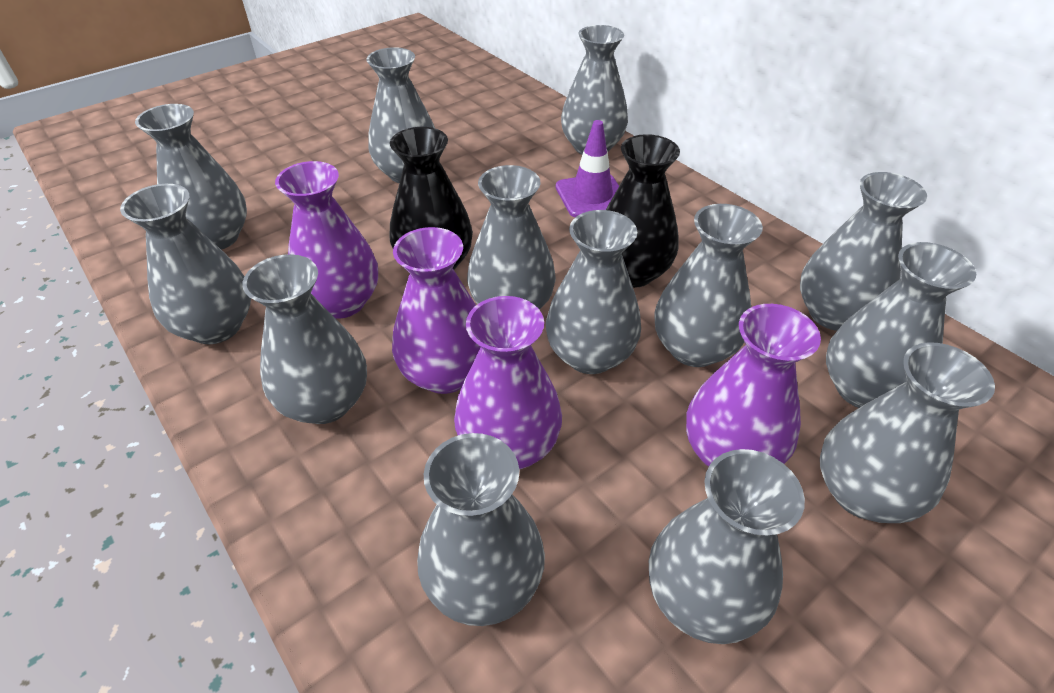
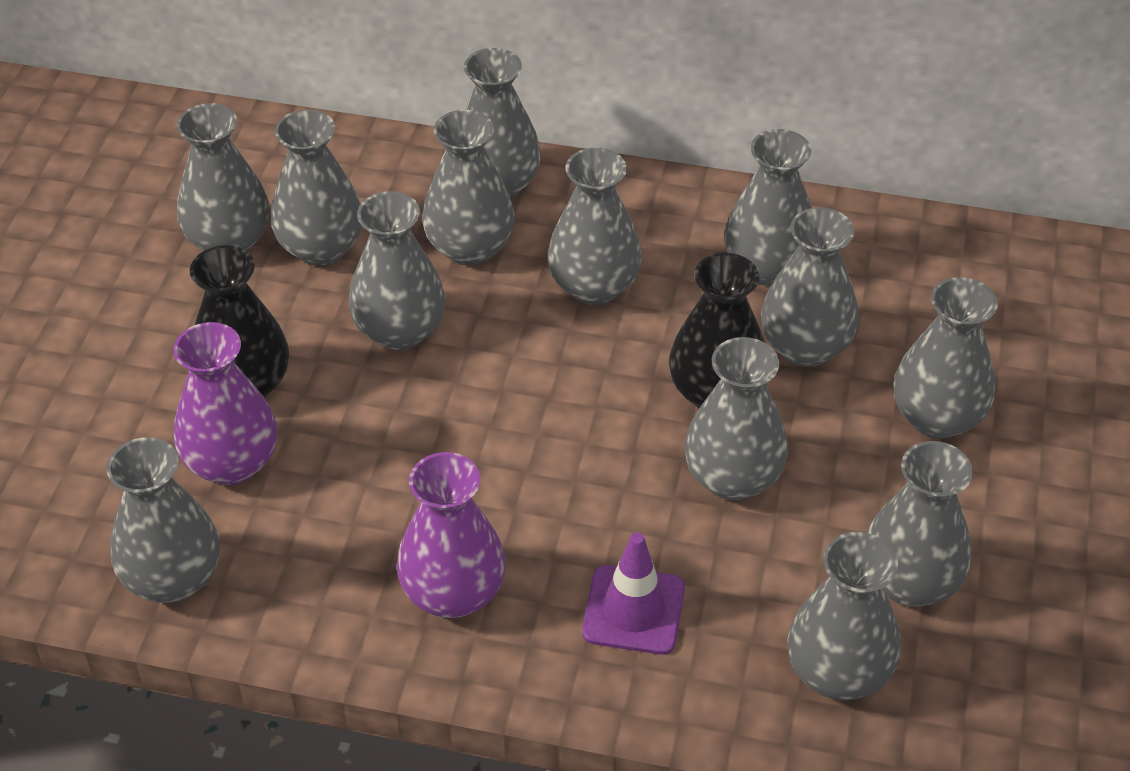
purple vase: 4 -> 2

